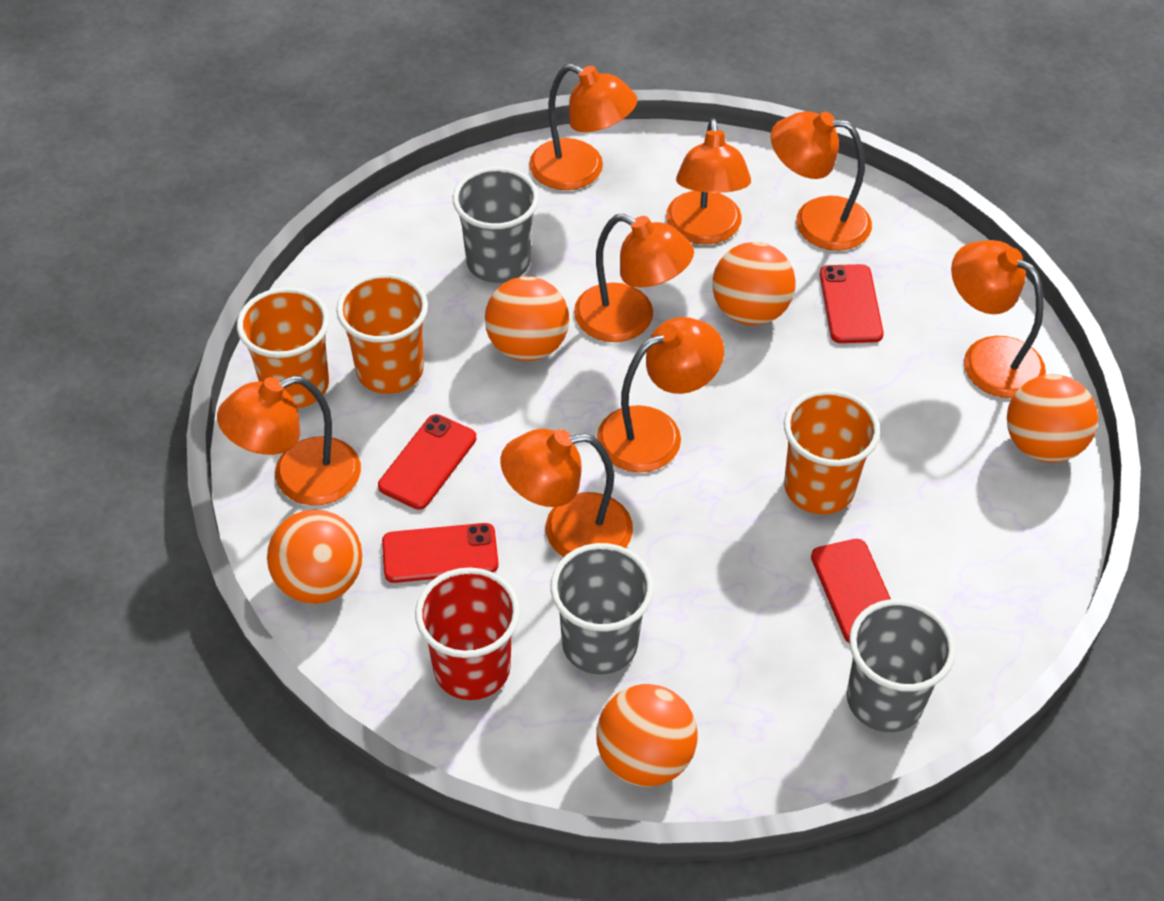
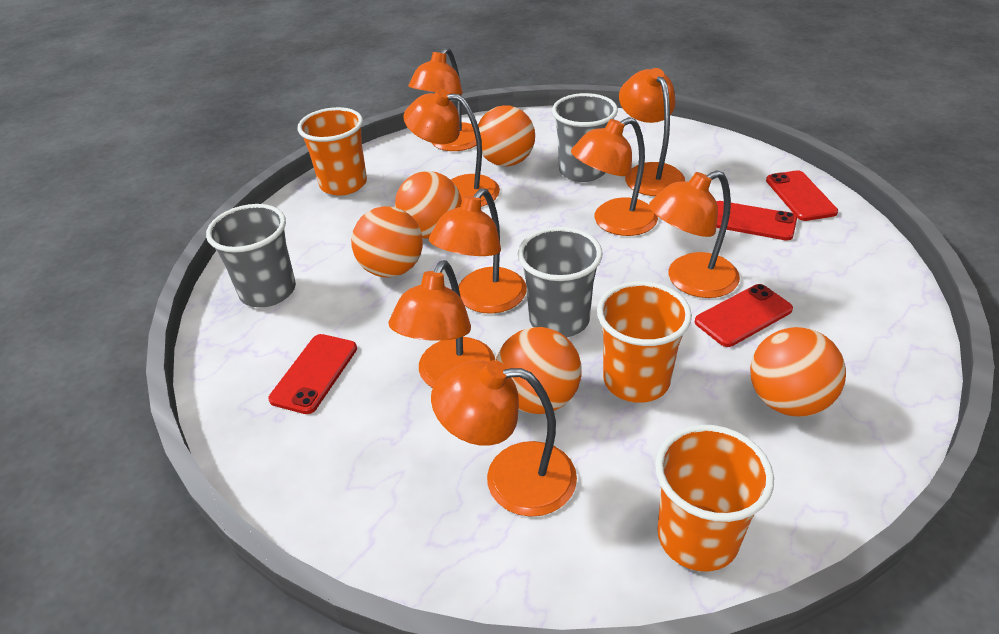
red cup: 1 -> 0

